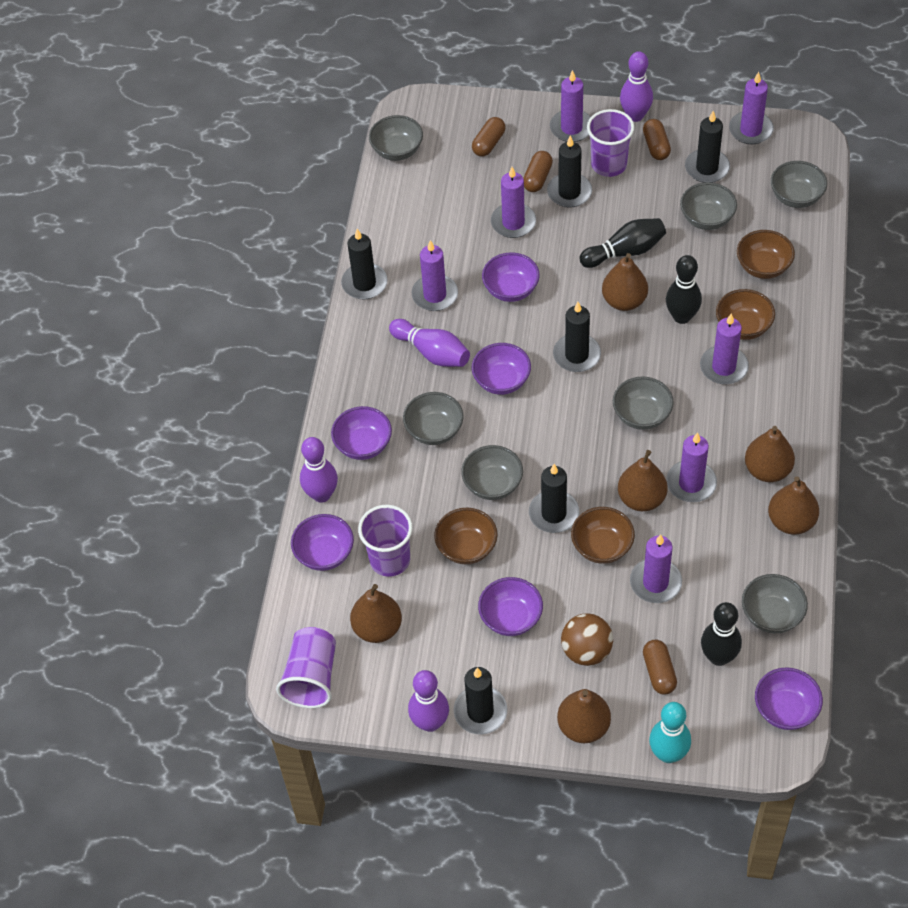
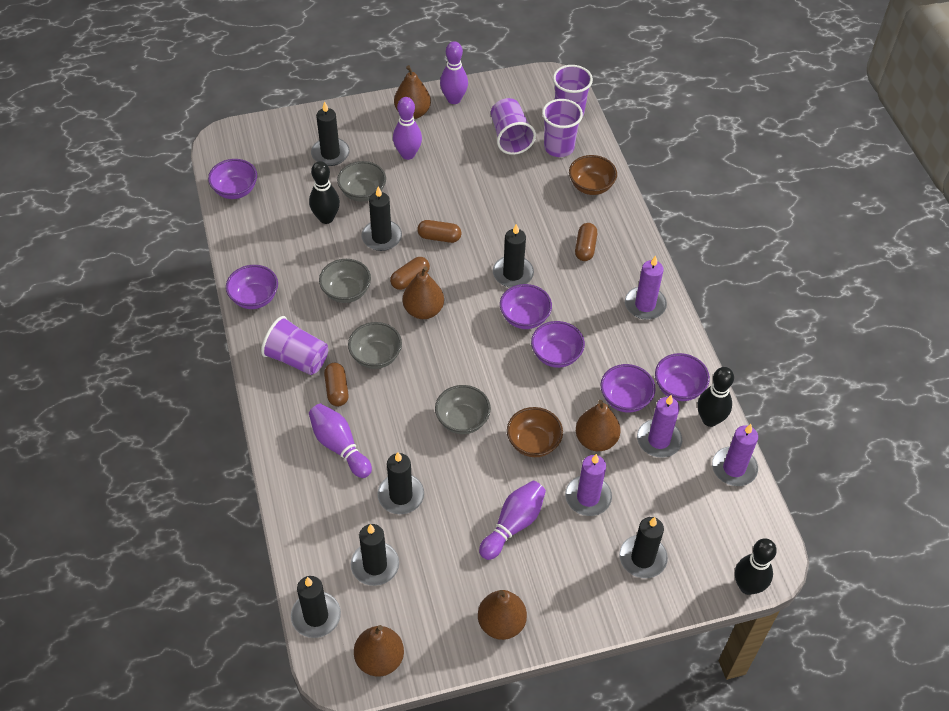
black candle: 6 -> 7
brown ball: 1 -> 0
brown bowl: 4 -> 2
brown pear: 6 -> 5
grey bowl: 7 -> 4
purple candle: 7 -> 4
purple cup: 3 -> 4
turquoise bowling pin: 1 -> 0

